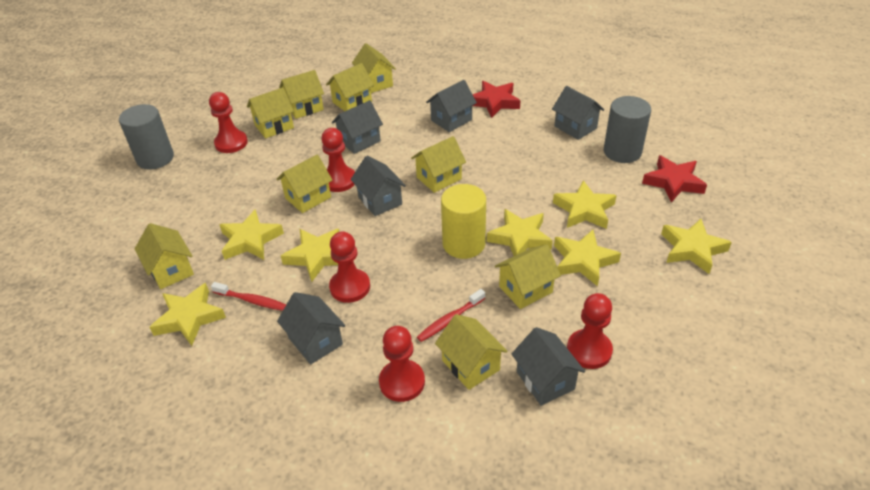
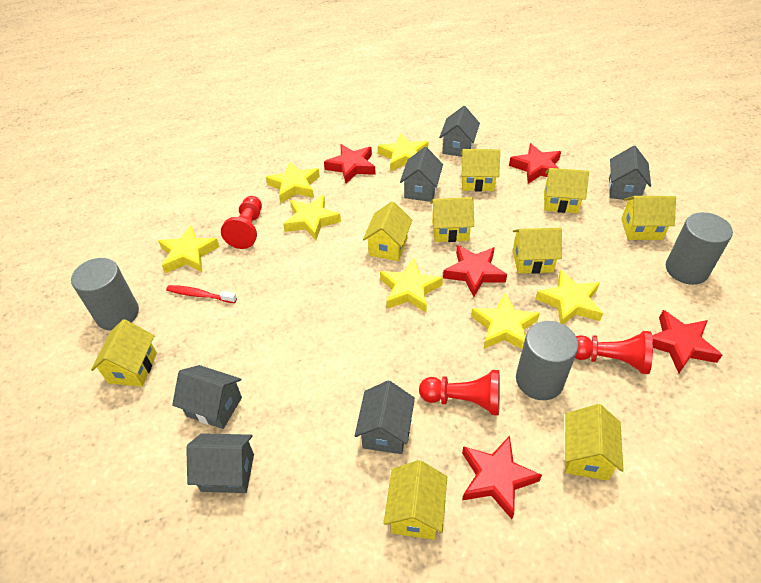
grey cylinder: 2 -> 3
red pawn: 5 -> 3
red star: 2 -> 5
red toothbrush: 2 -> 1
yellow cylinder: 1 -> 0

